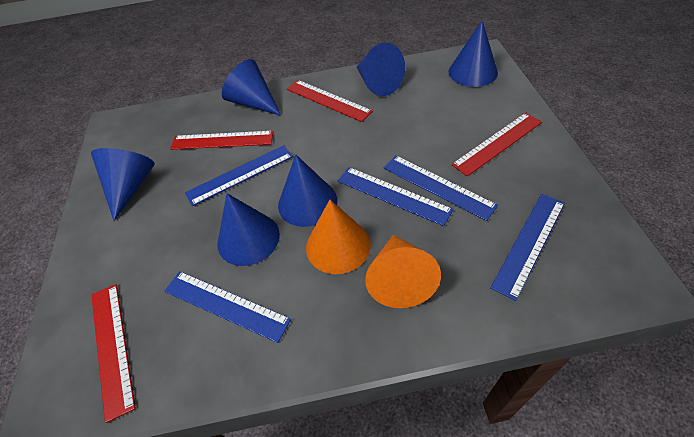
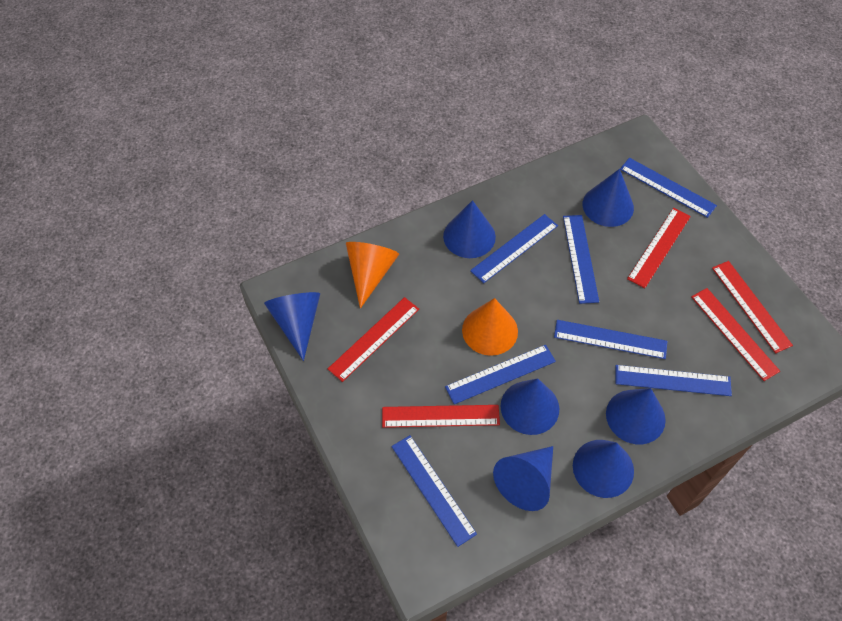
blue cone: 6 -> 7
blue ruler: 5 -> 7
red ruler: 4 -> 5

